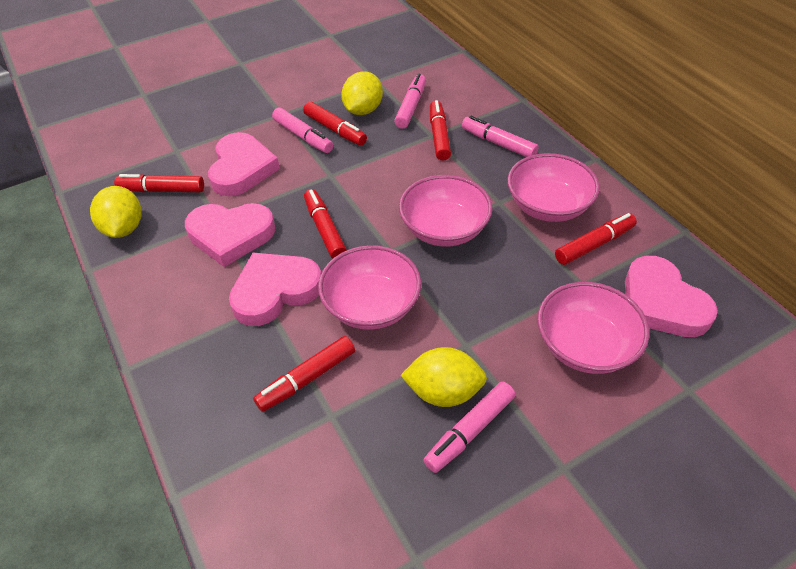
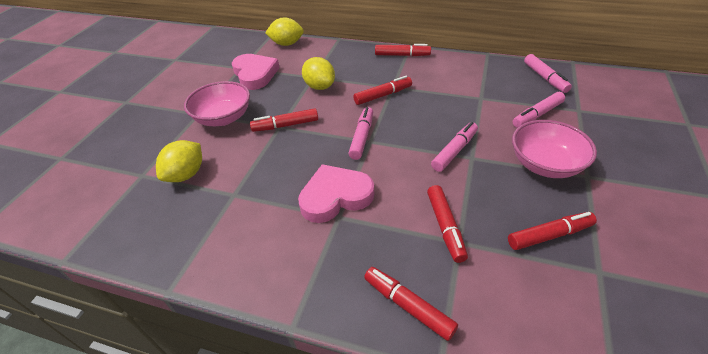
pink bowl: 4 -> 2
pink heart: 4 -> 2

